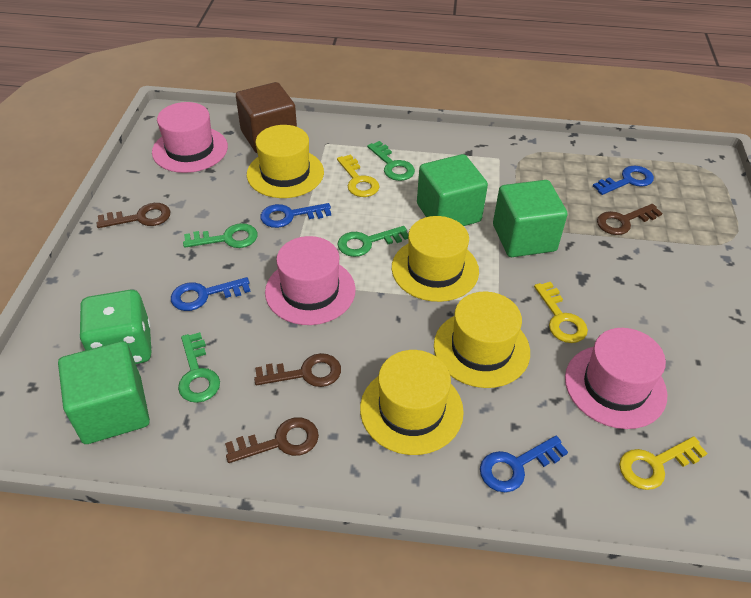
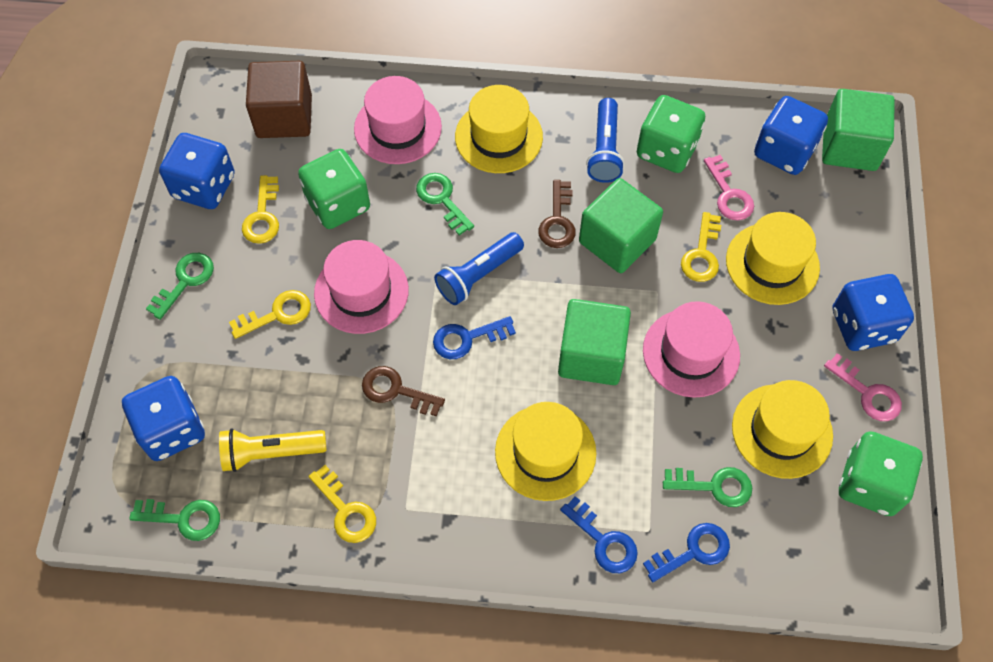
blue dice: 0 -> 4
blue flashlight: 0 -> 2
blue key: 4 -> 3
brown key: 4 -> 2
green dice: 1 -> 3
pink key: 0 -> 2
yellow flashlight: 0 -> 1
yellow key: 3 -> 4

